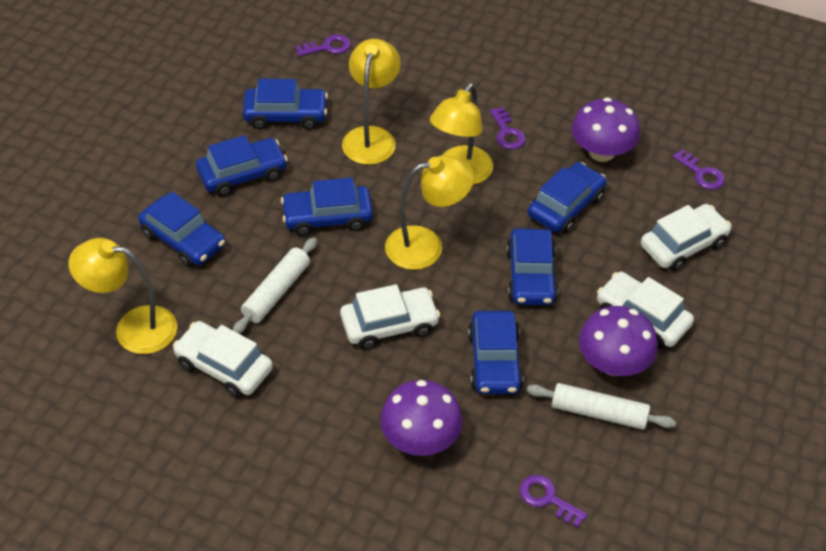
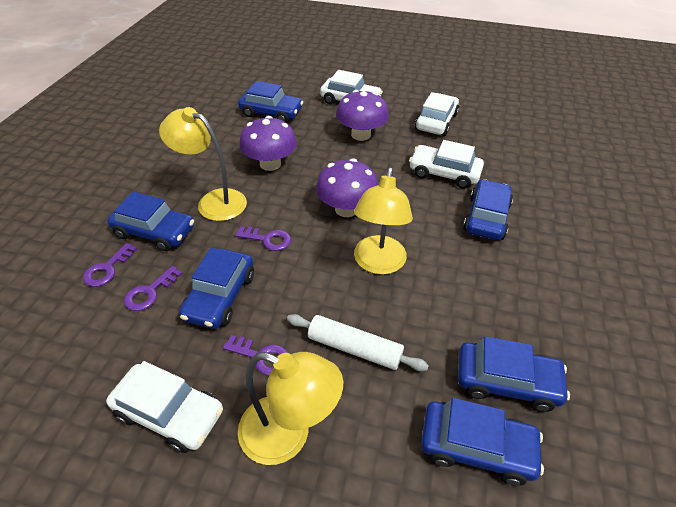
blue car: 7 -> 6
white rolling pin: 2 -> 1
yellow lamp: 4 -> 3

